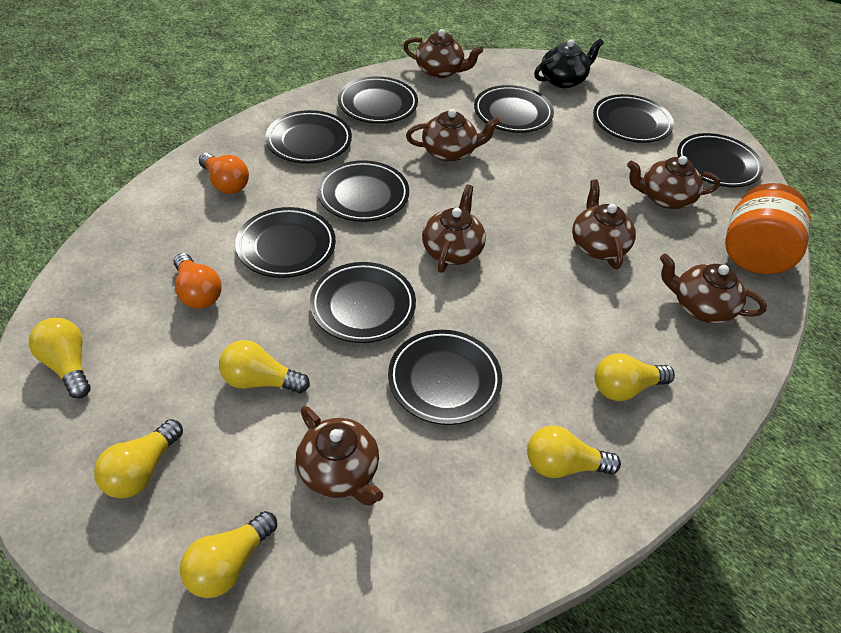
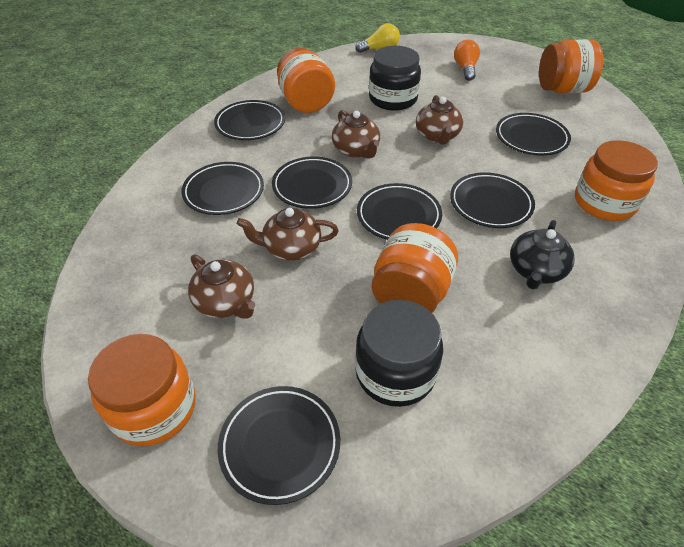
black jar: 0 -> 2
black plate: 9 -> 7
brown teapot: 7 -> 4
orange jar: 1 -> 5
orange light bulb: 2 -> 1
yellow light bulb: 6 -> 1

